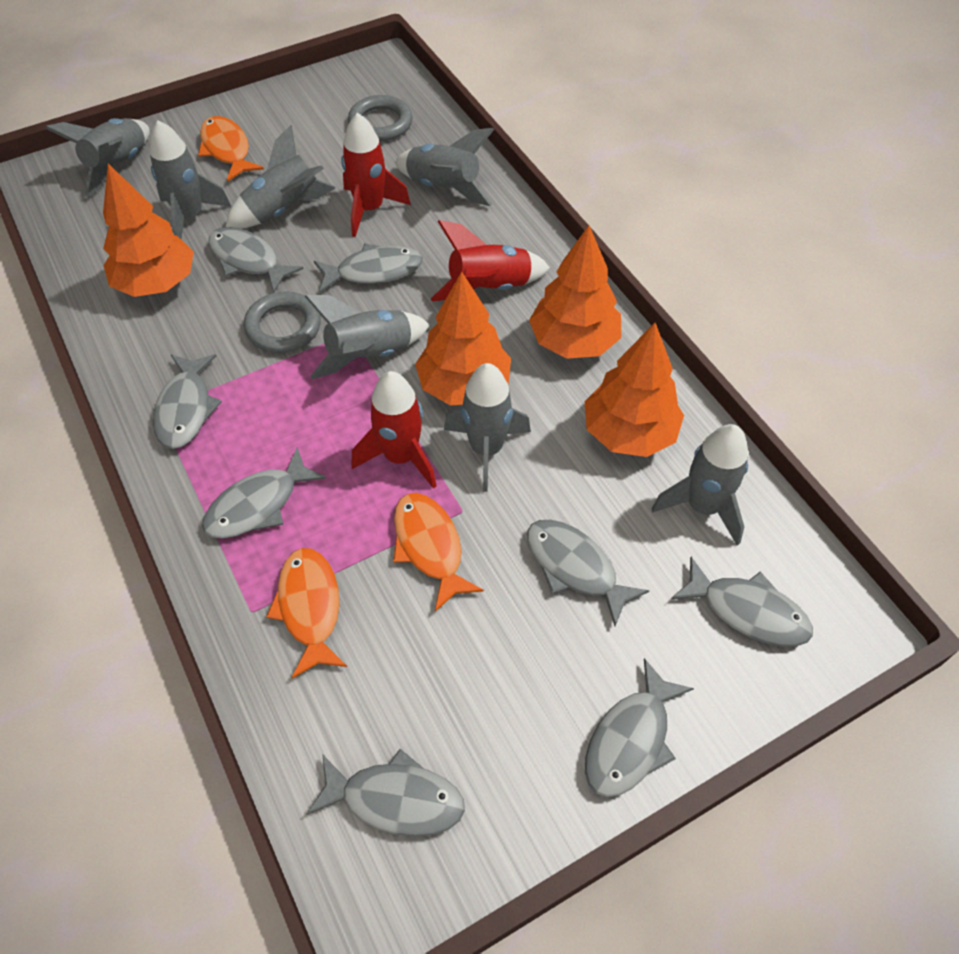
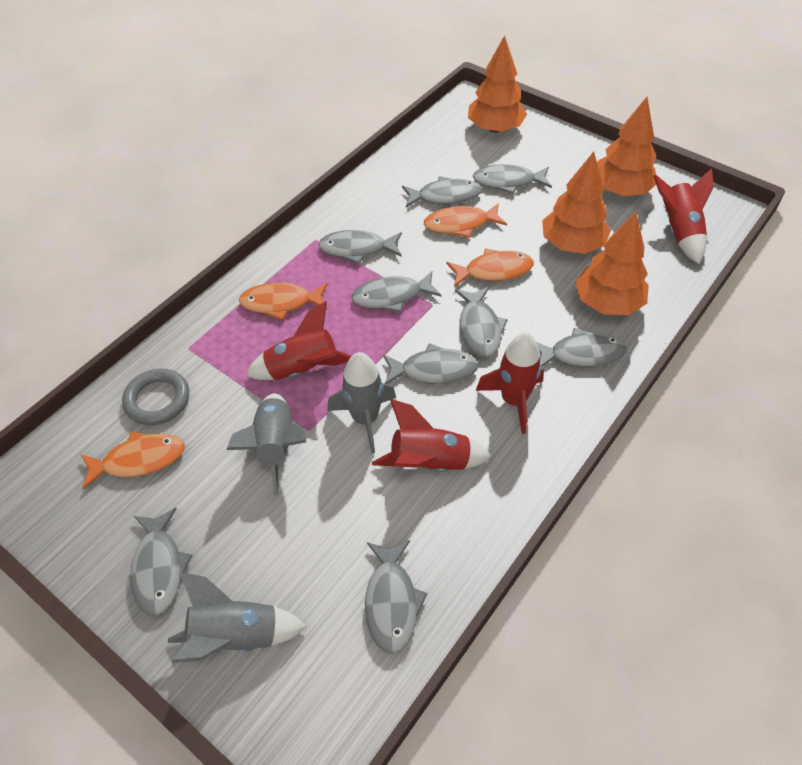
grey fish: 8 -> 9
grey ring: 2 -> 1
grey rocket: 7 -> 3
orange fish: 3 -> 4
red rocket: 3 -> 4

